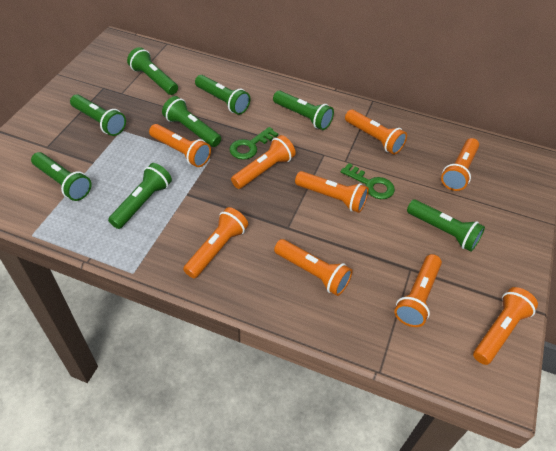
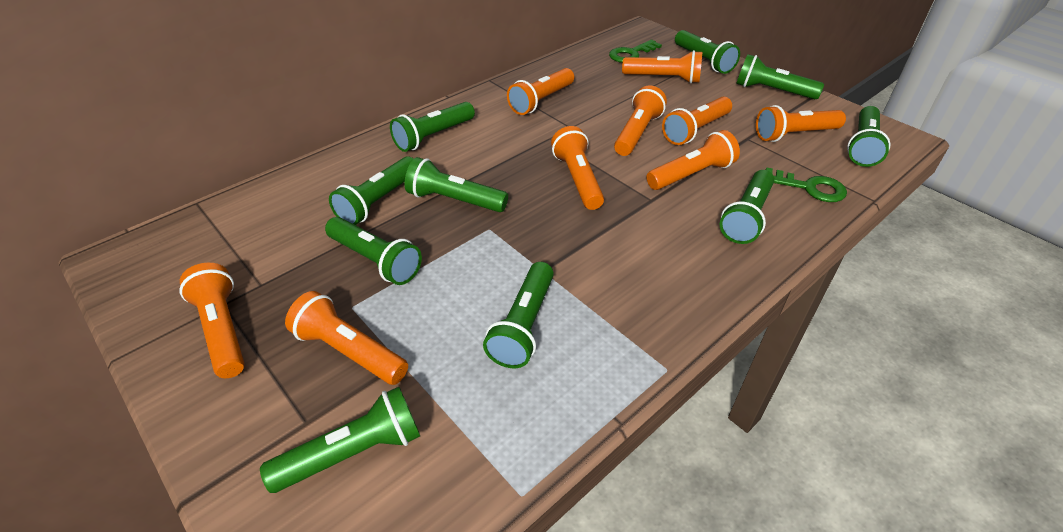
green flashlight: 8 -> 10

